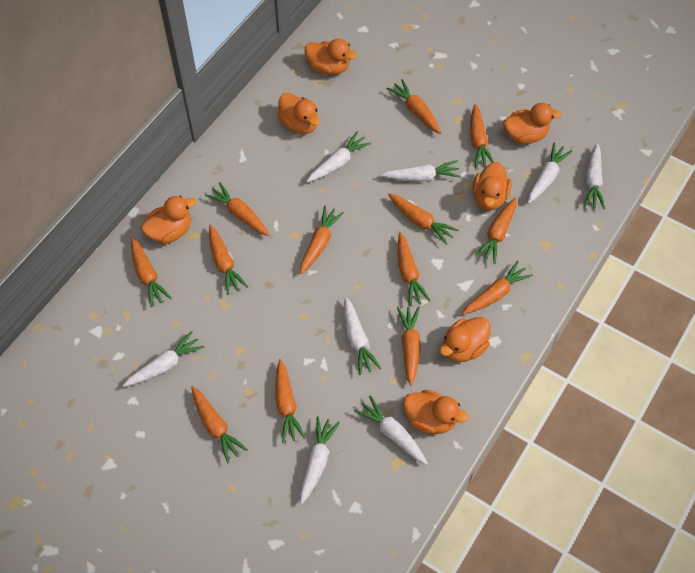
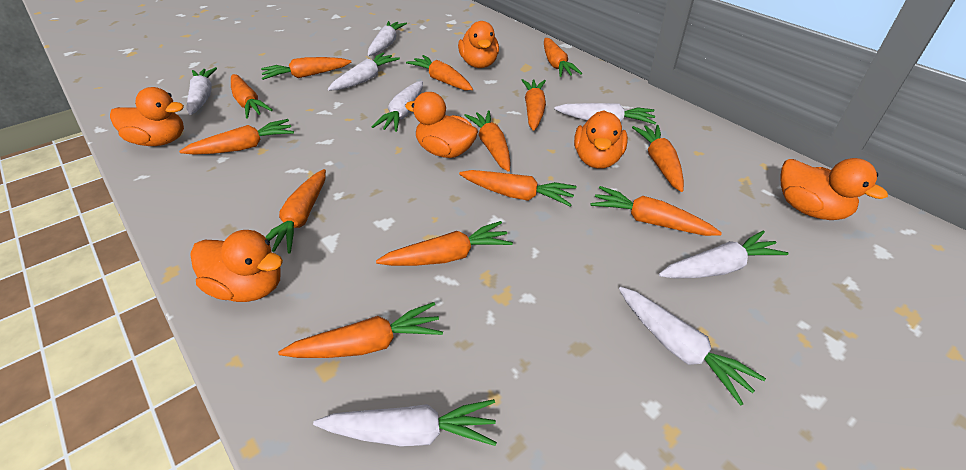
orange duck: 7 -> 6

